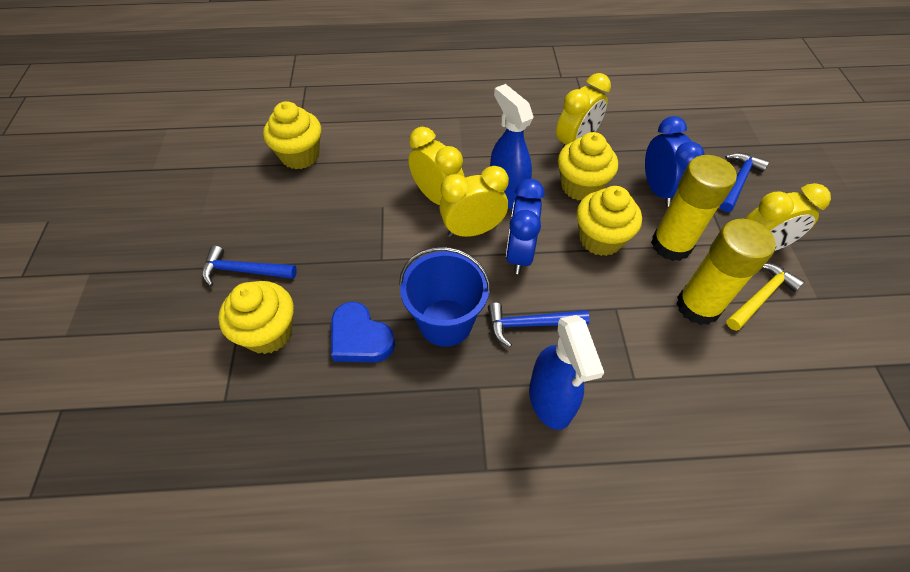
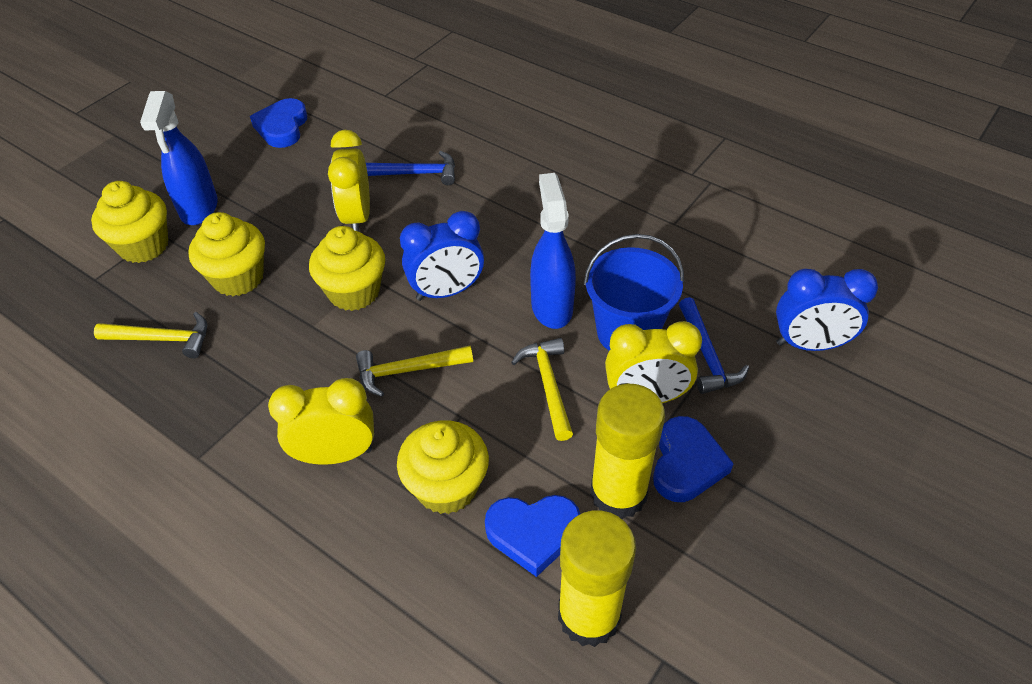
blue hammer: 3 -> 2
blue heart: 1 -> 3
yellow clock: 4 -> 3
yellow hammer: 1 -> 3

